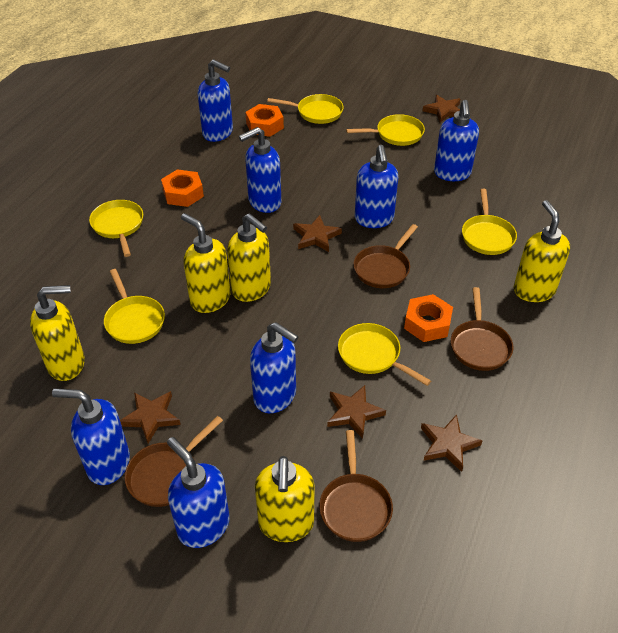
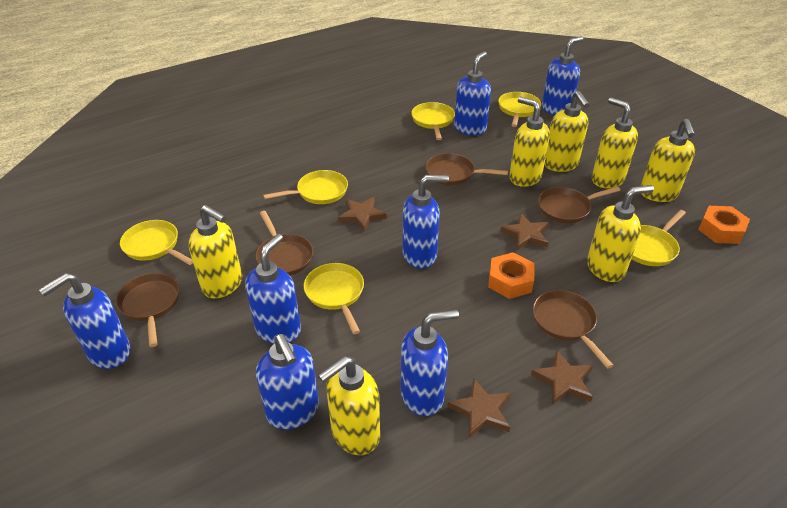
brown pan: 4 -> 5
brown star: 5 -> 4
orange nut: 3 -> 2
yellow soap dispenser: 5 -> 7

